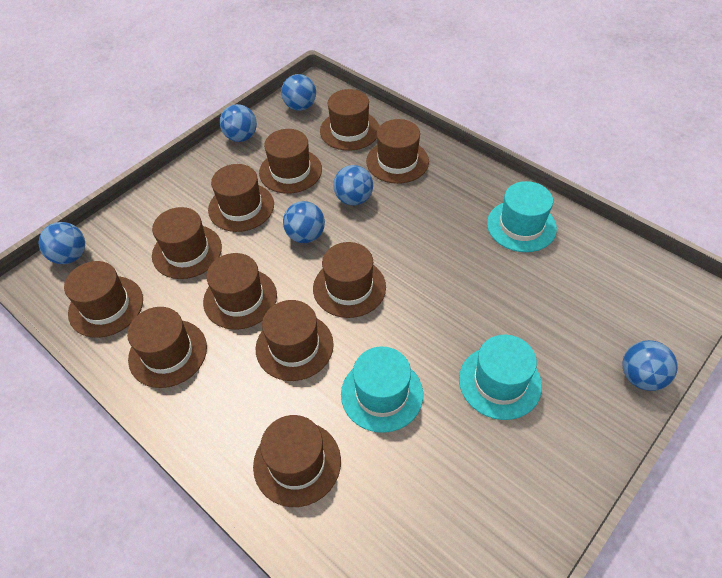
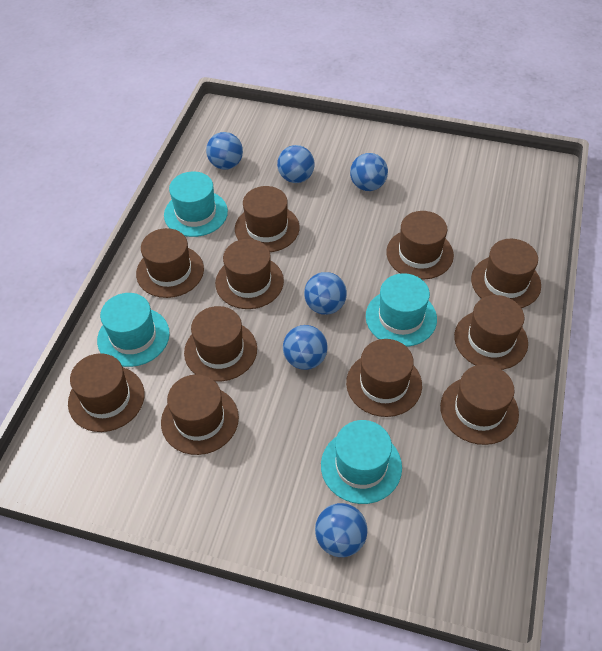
turquoise hat: 3 -> 4

